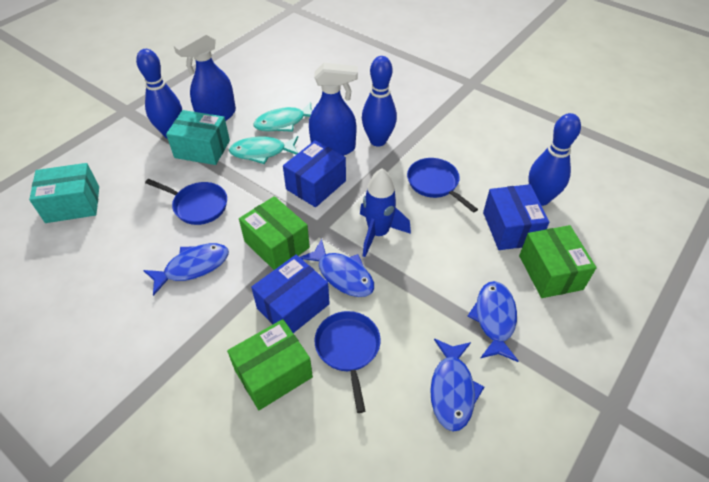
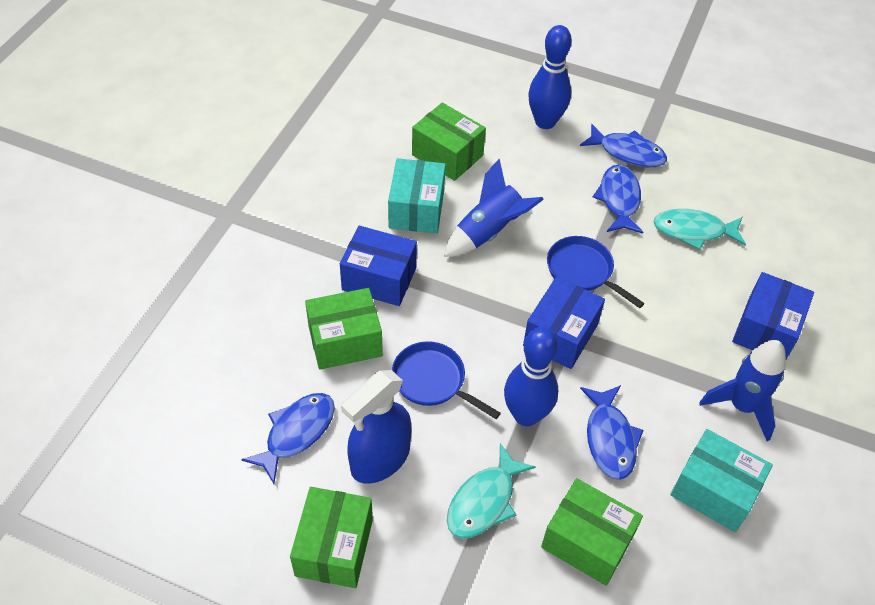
blue bowling pin: 3 -> 2
blue pan: 3 -> 2
blue rocket: 1 -> 2
blue spray bottle: 2 -> 1
green box: 3 -> 4

